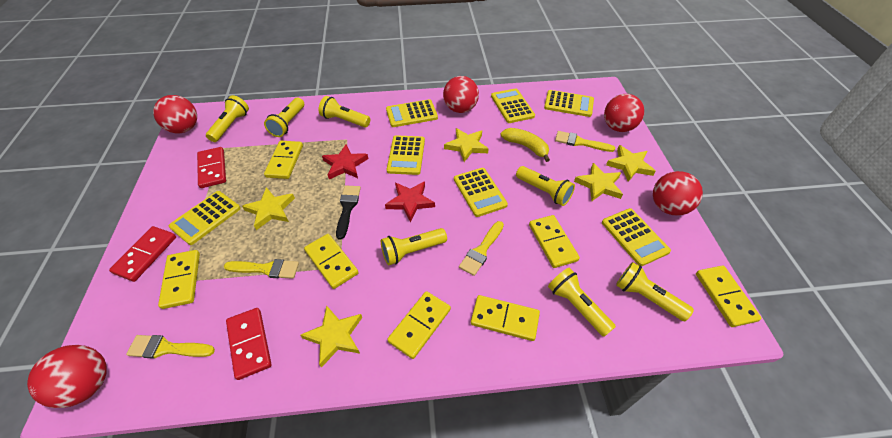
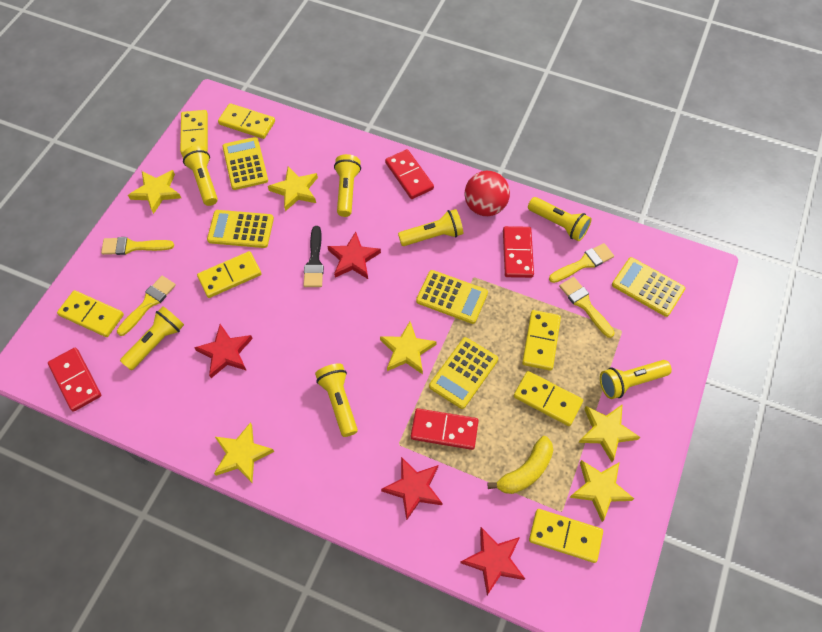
red ball: 5 -> 1
red domino: 3 -> 4
red star: 2 -> 4
yellow calculator: 7 -> 5
yellow star: 5 -> 6

